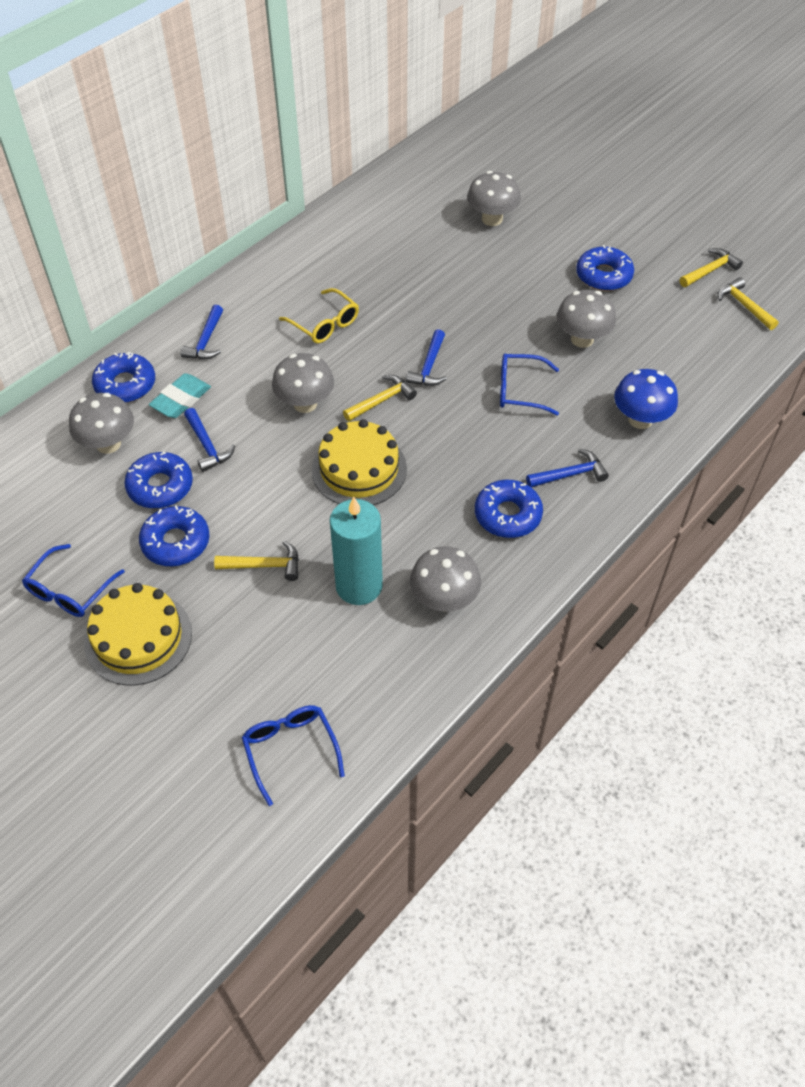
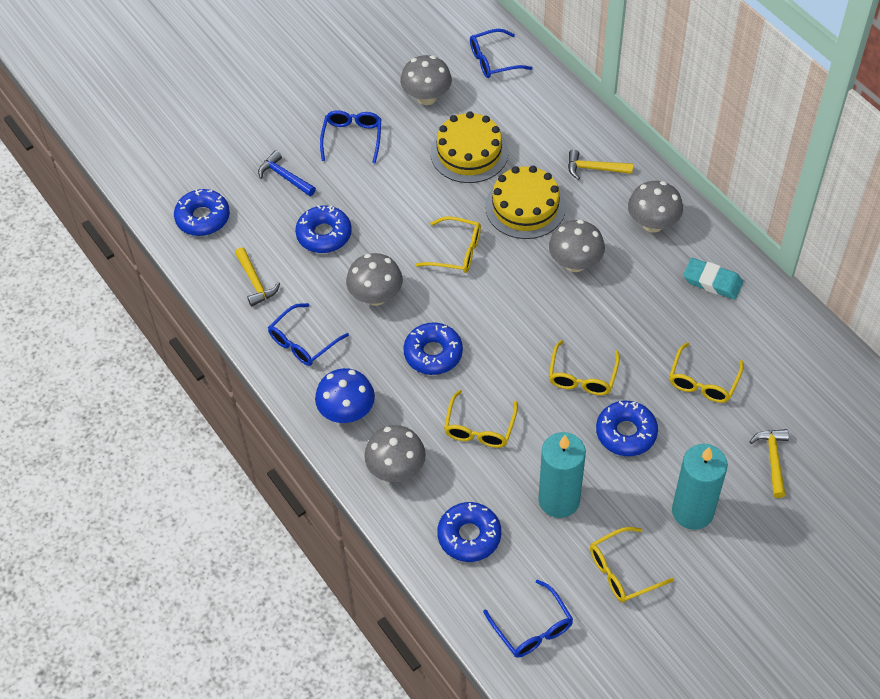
blue glasses: 3 -> 4
blue hammer: 4 -> 1
turquoise candle: 1 -> 2
yellow glasses: 1 -> 5
yellow hammer: 4 -> 3

